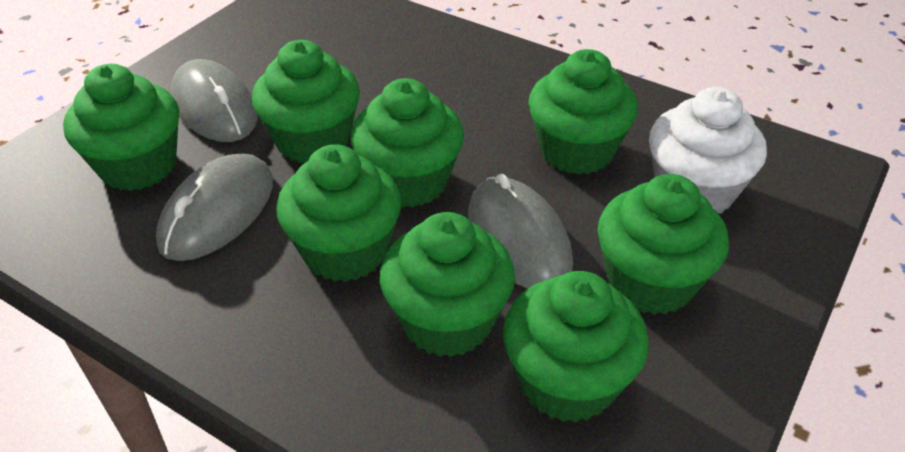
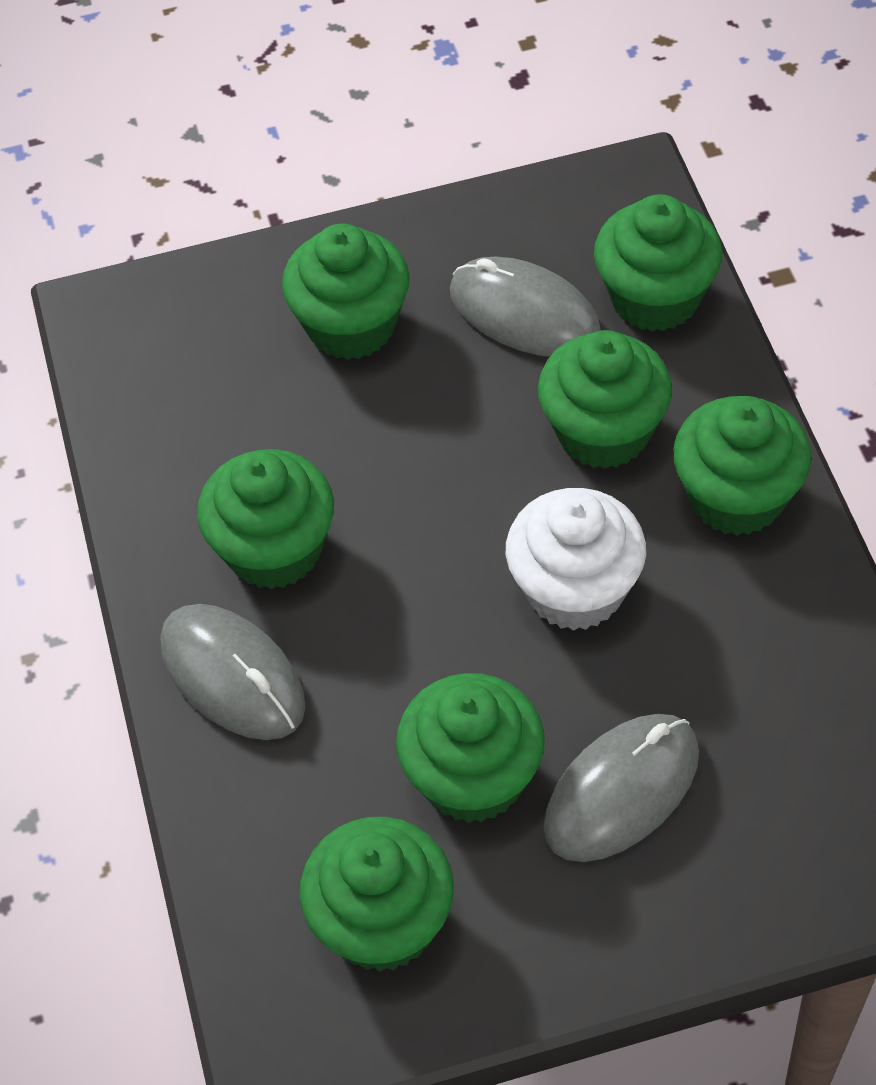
green cupcake: 8 -> 7

